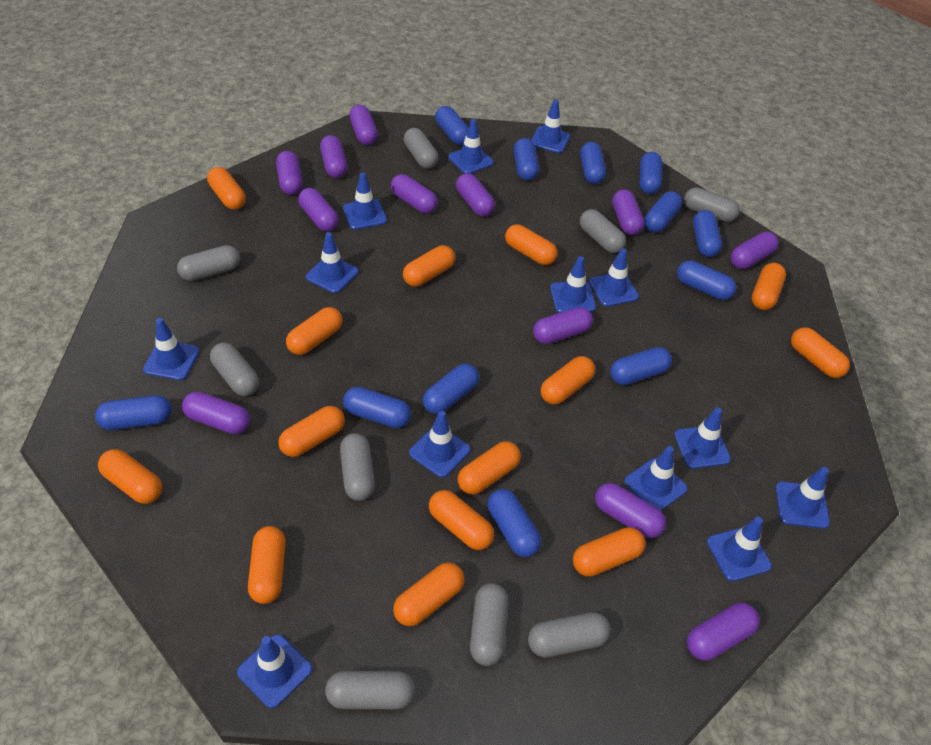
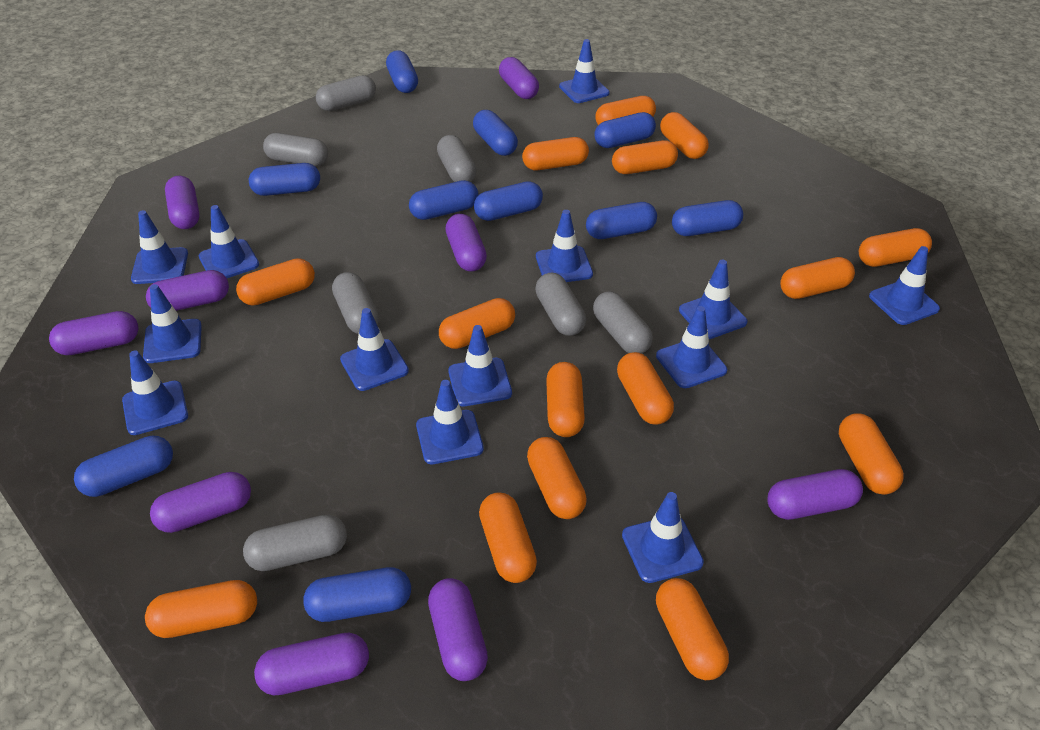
blue capsule: 12 -> 10
grey capsule: 9 -> 7
orange capsule: 14 -> 15
purple capsule: 12 -> 9

